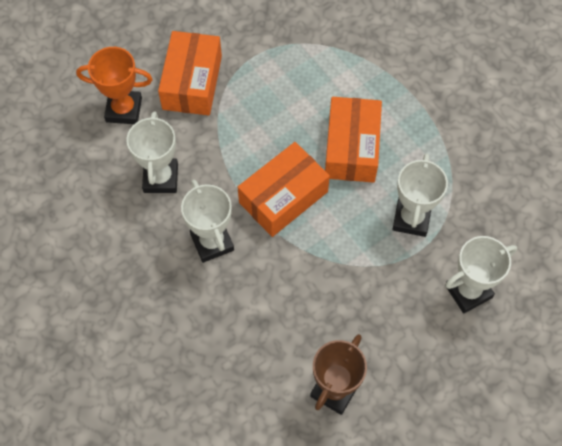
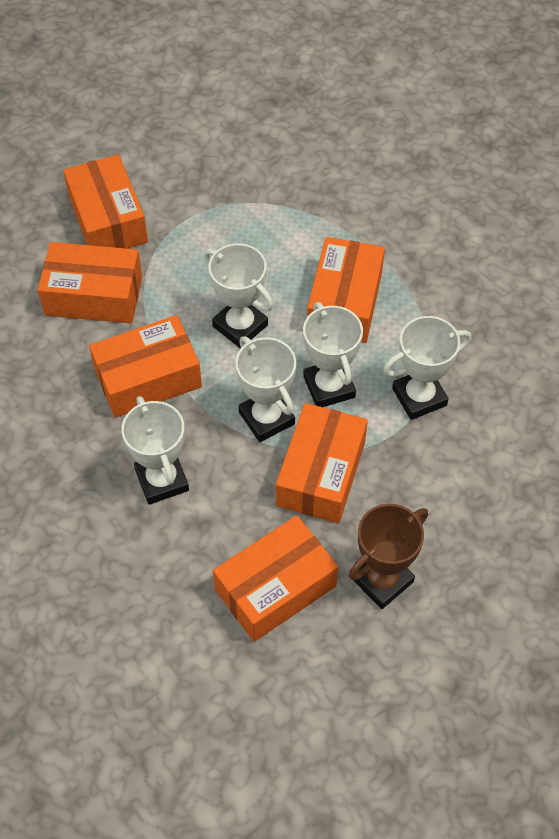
orange box: 3 -> 6
orange trophy: 1 -> 0
white trophy: 4 -> 5

